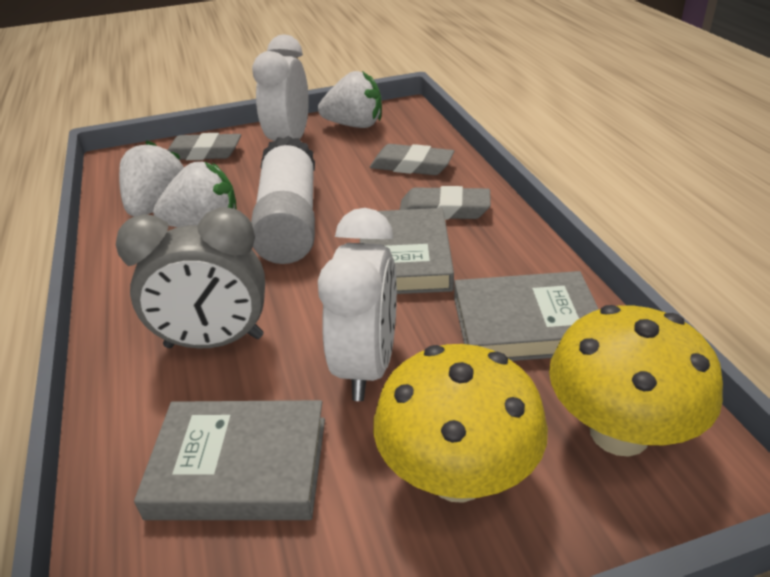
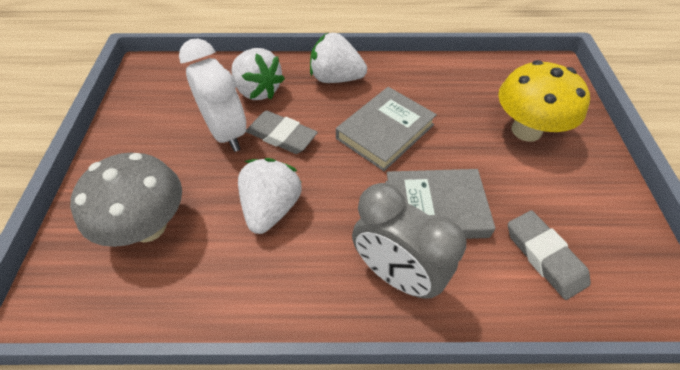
grey book: 3 -> 2
grey eraser: 3 -> 2
grey mushroom: 0 -> 1
white clock: 2 -> 1
white glue stick: 1 -> 0
yellow mushroom: 2 -> 1

